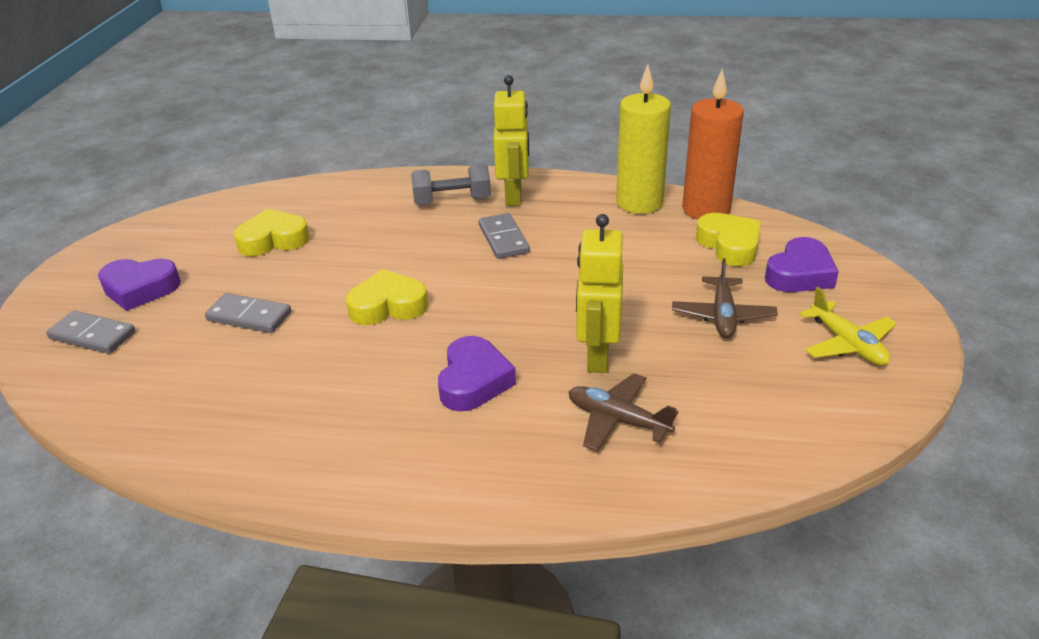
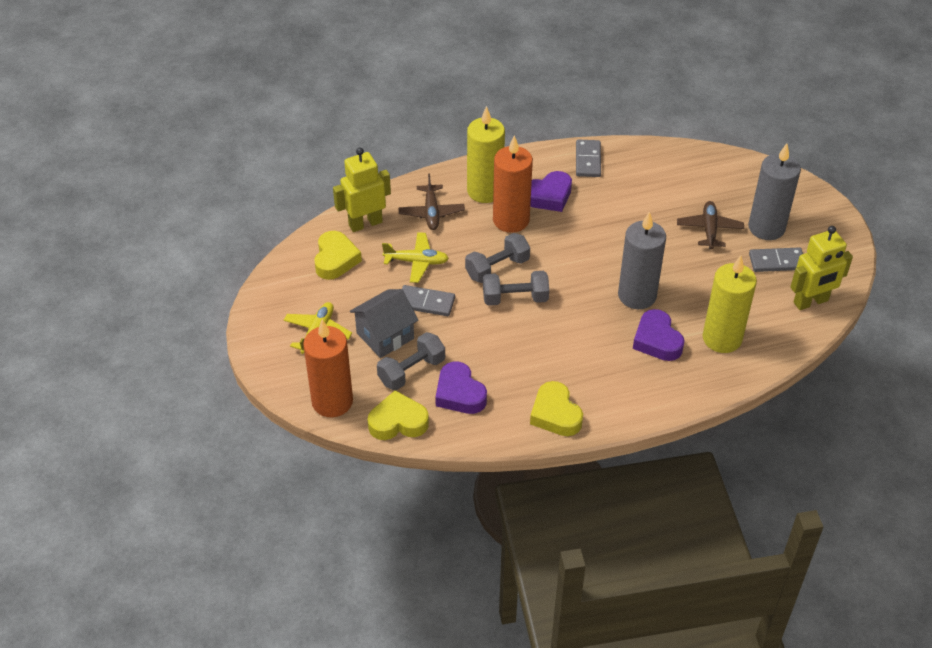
grey candle: 0 -> 2
grey dumbbell: 1 -> 3
grey house: 0 -> 1
orange candle: 1 -> 2
yellow candle: 1 -> 2
yellow plane: 1 -> 2

